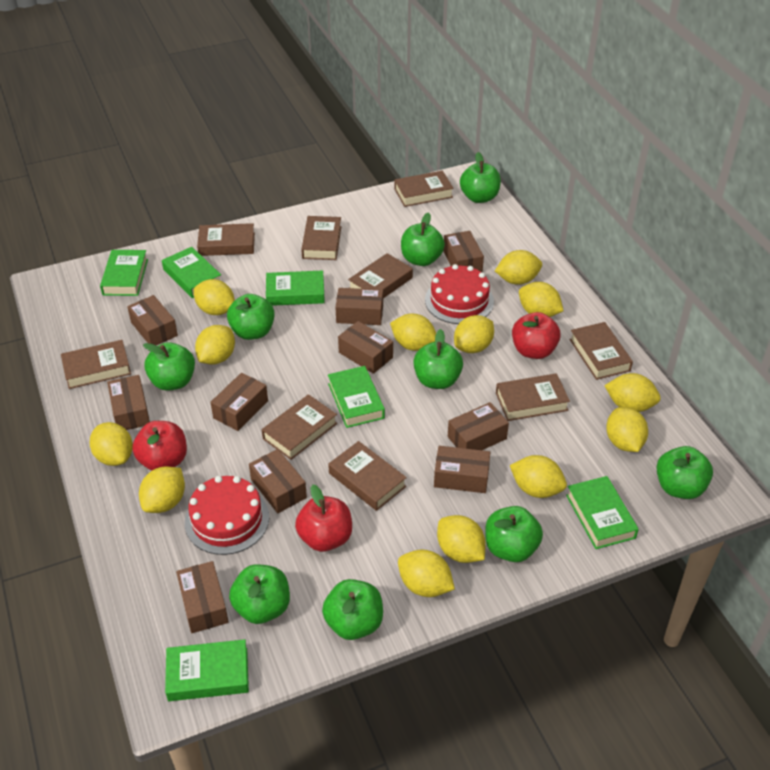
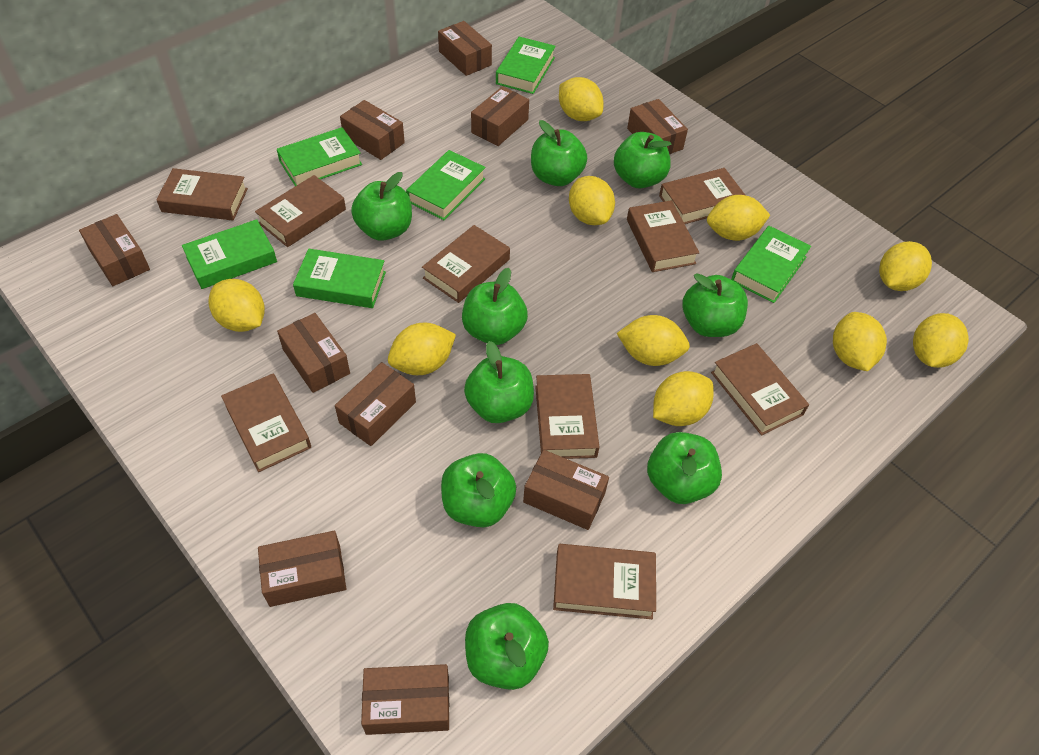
red apple: 3 -> 0
red cake: 2 -> 0
yellow lemon: 13 -> 10

